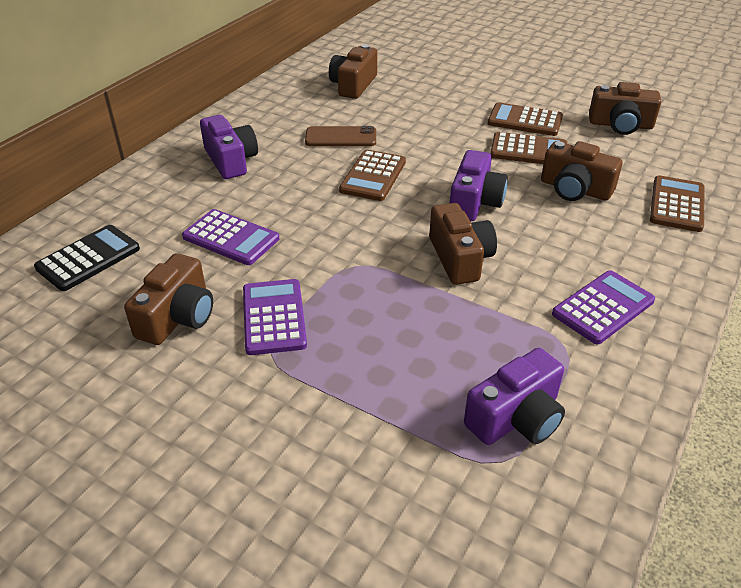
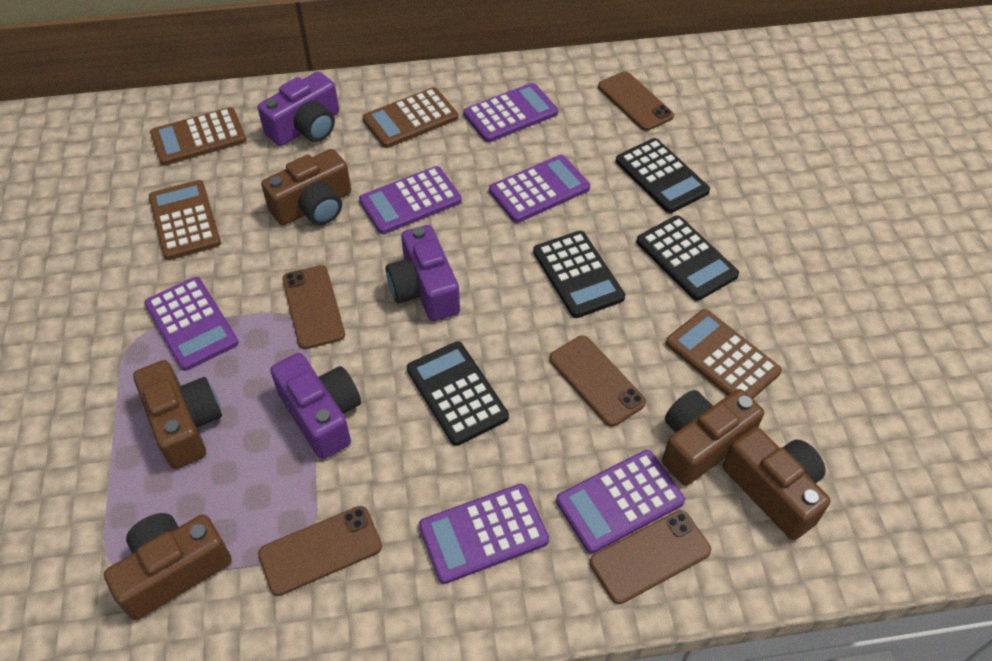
black calculator: 1 -> 4
brown phone: 1 -> 5
purple calculator: 3 -> 6

